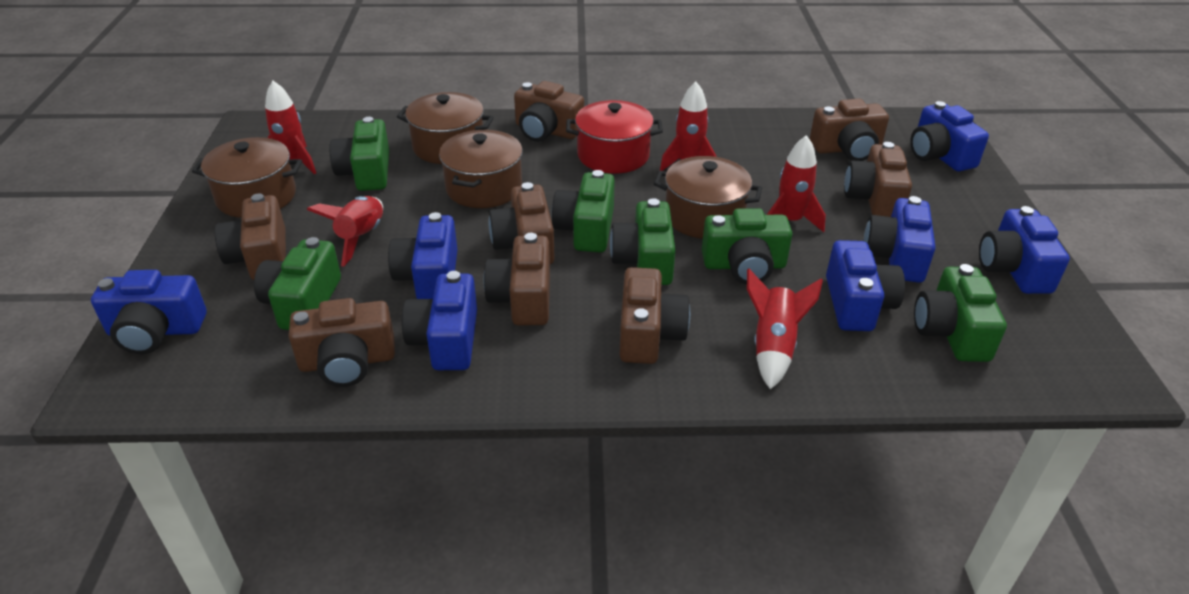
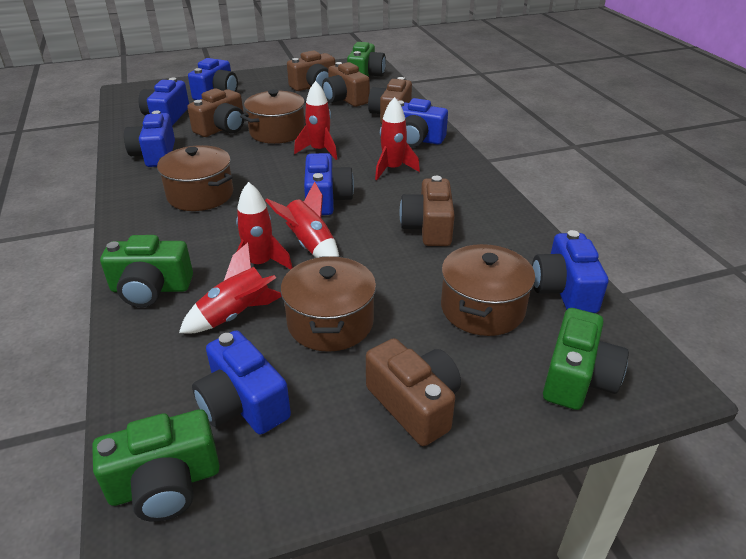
brown camera: 8 -> 6
green camera: 6 -> 4
red pot: 1 -> 0

